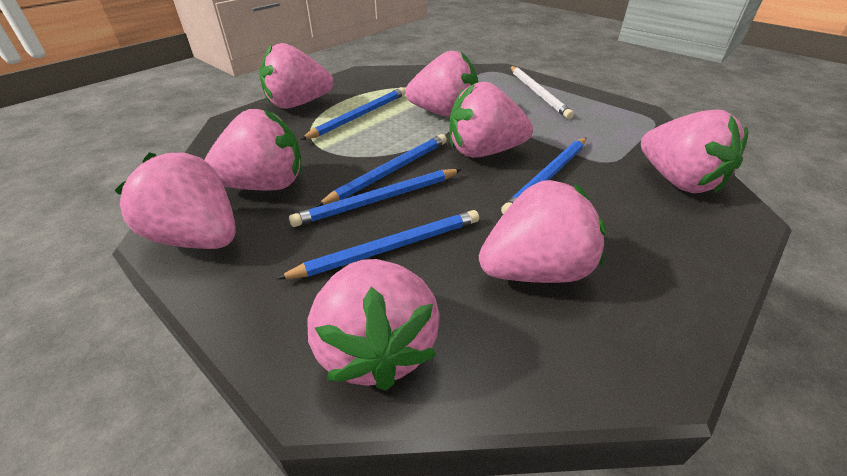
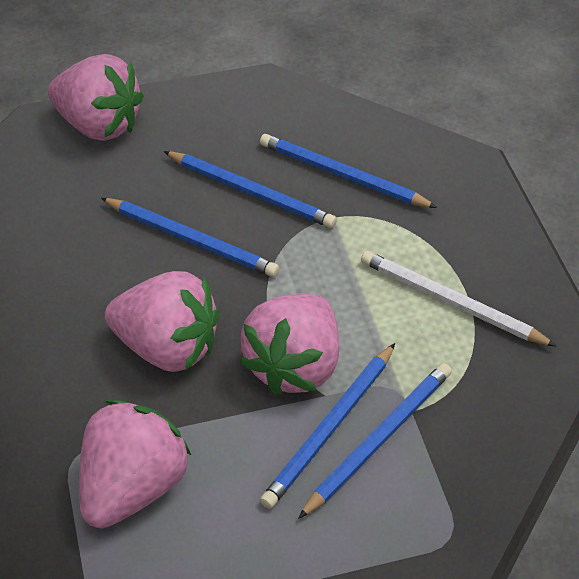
pink strawberry: 8 -> 4

